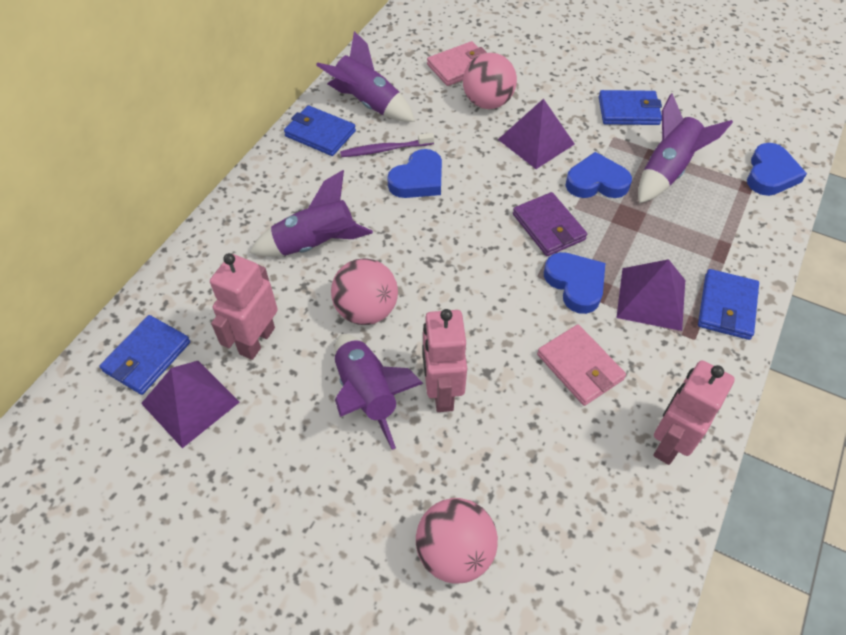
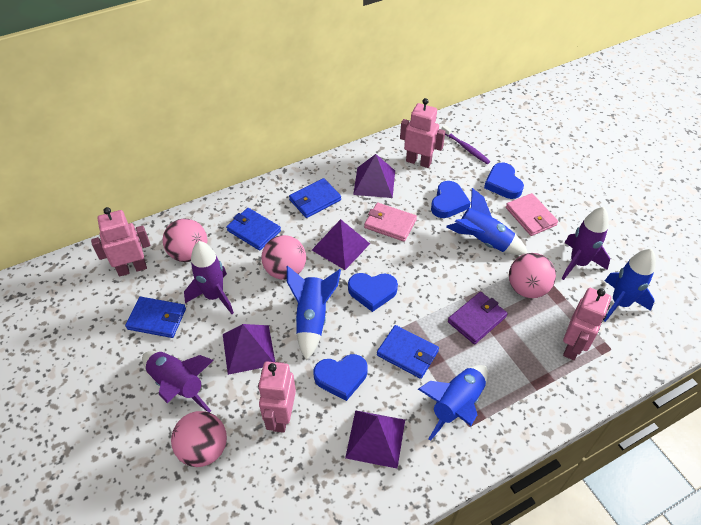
blue rocket: 0 -> 4
pink ball: 3 -> 4
pink robot: 3 -> 4
purple pyramid: 3 -> 4
purple rocket: 4 -> 3

